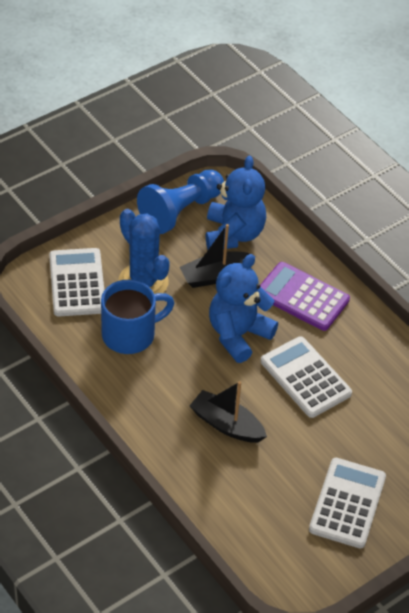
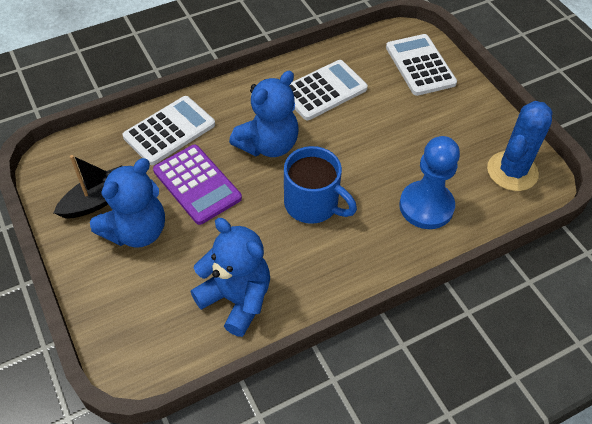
black boat: 2 -> 1
blue teddy bear: 2 -> 3

